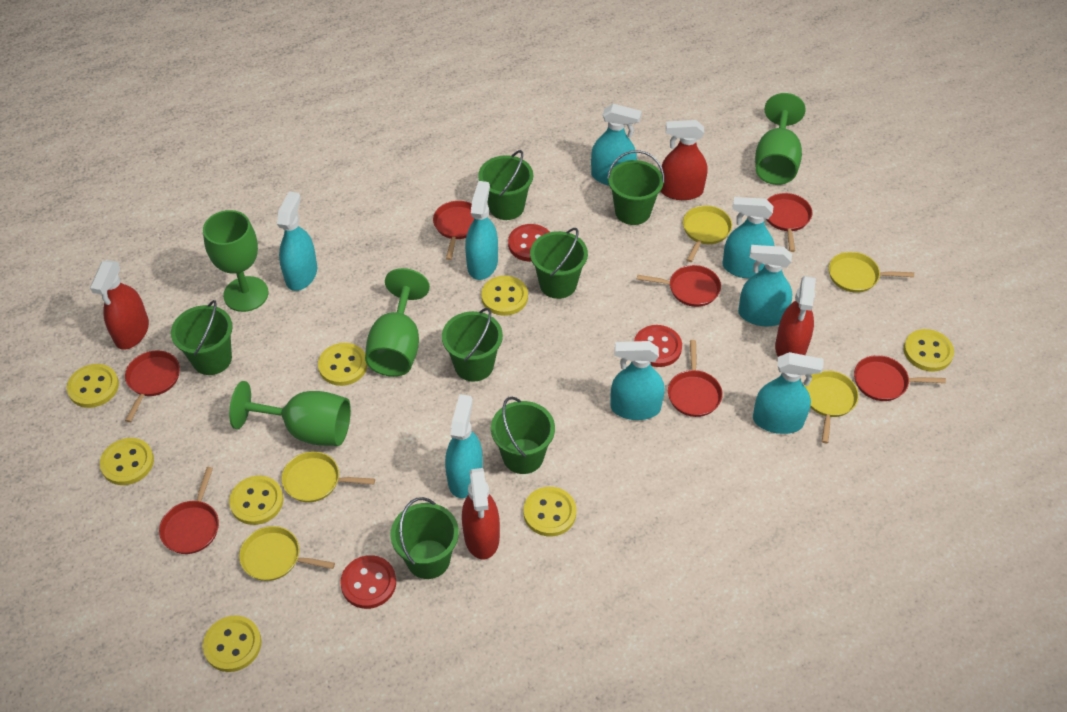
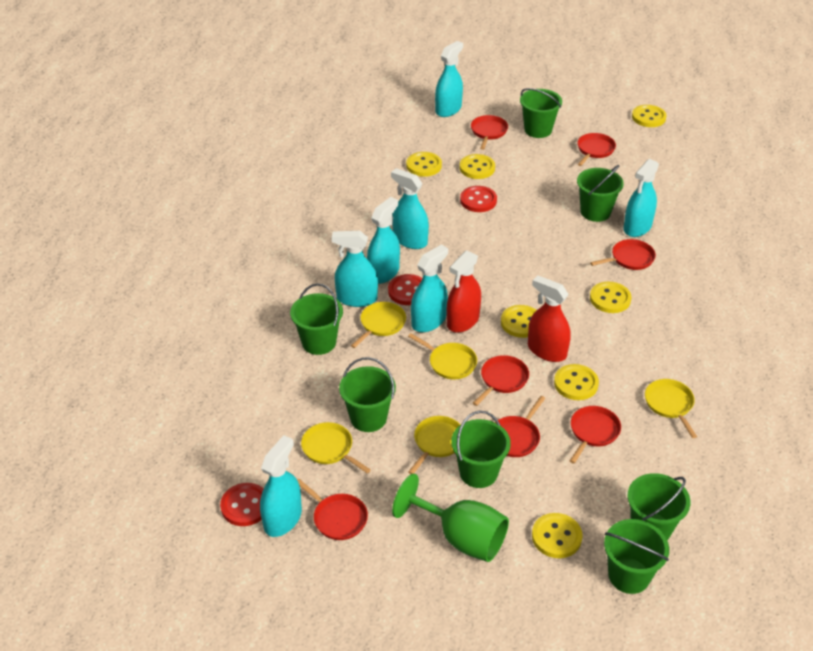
green goblet: 4 -> 1
red spray bottle: 4 -> 2
turquoise spray bottle: 8 -> 7
yellow button: 8 -> 7

